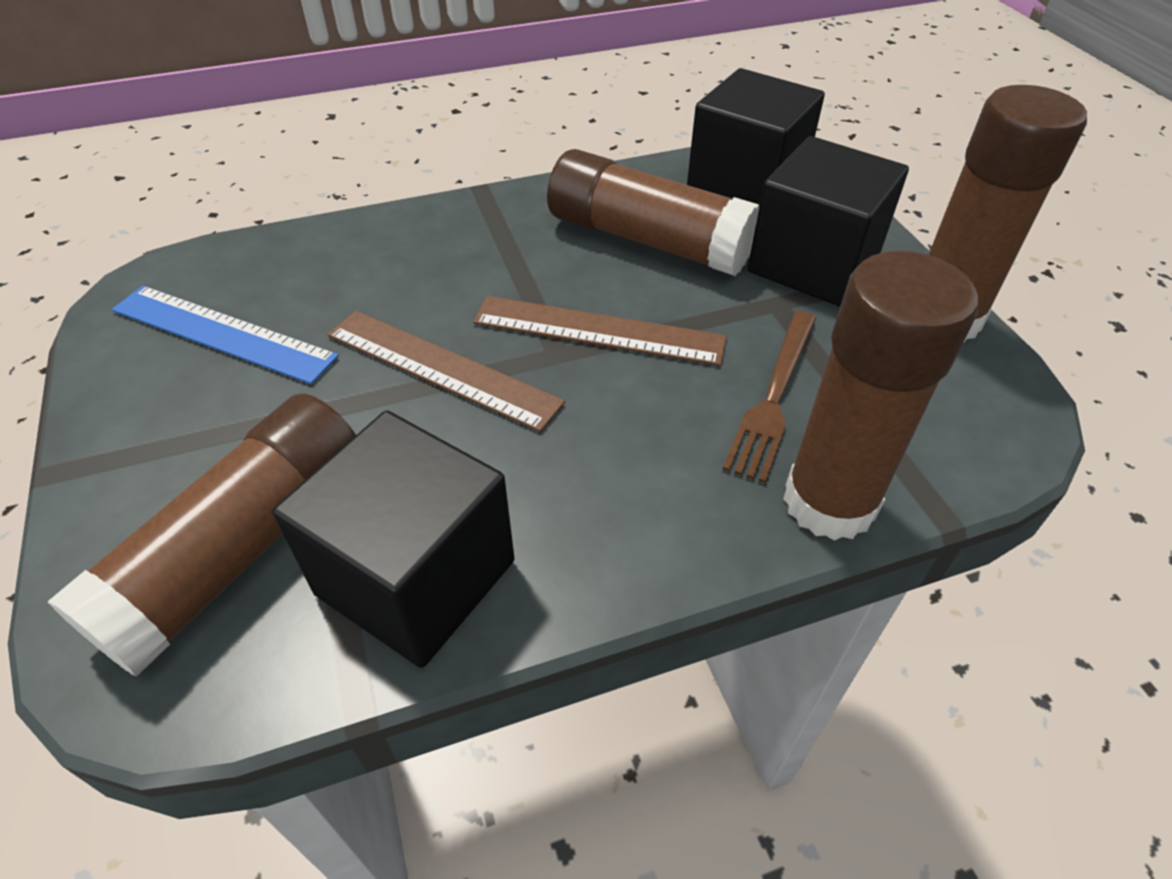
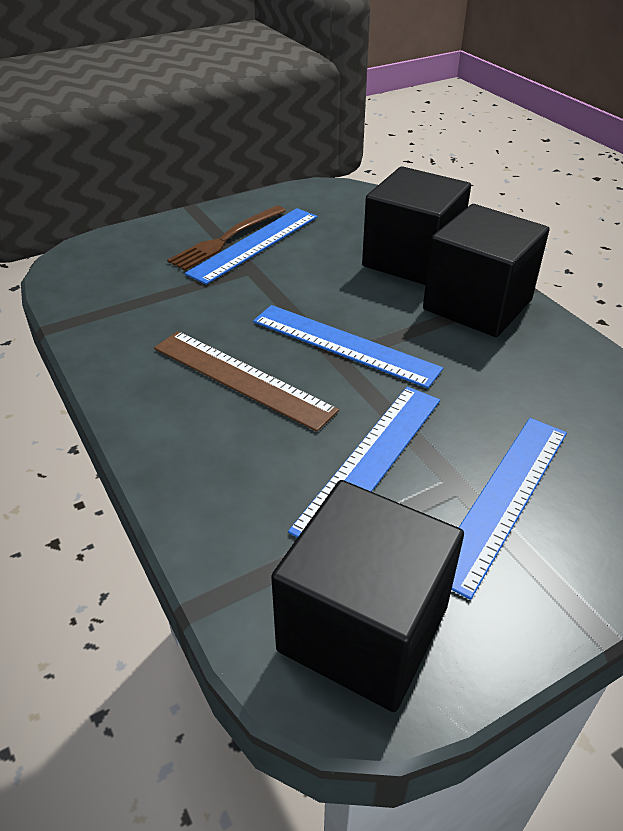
blue ruler: 1 -> 4
brown glue stick: 4 -> 0
brown ruler: 2 -> 1

